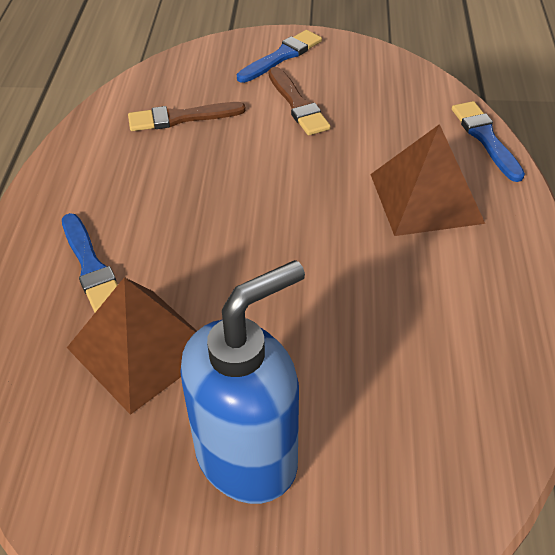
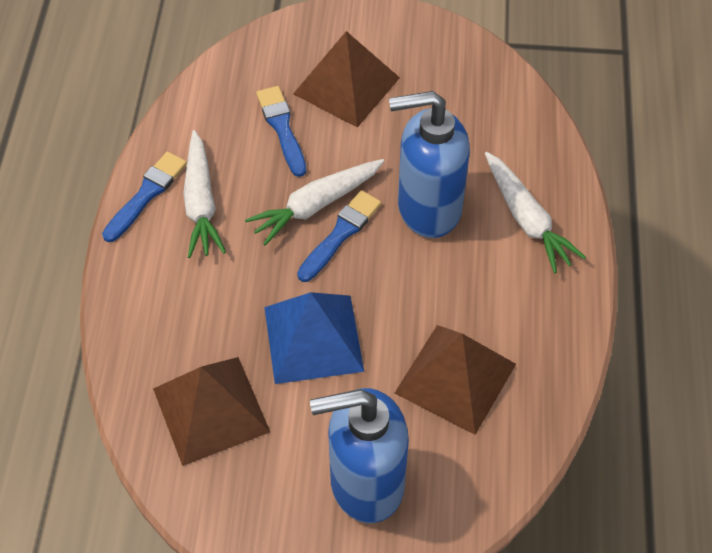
blue pyramid: 0 -> 1
blue soap dispenser: 1 -> 2
brown brush: 2 -> 0
brown pyramid: 2 -> 3
white carrot: 0 -> 3

